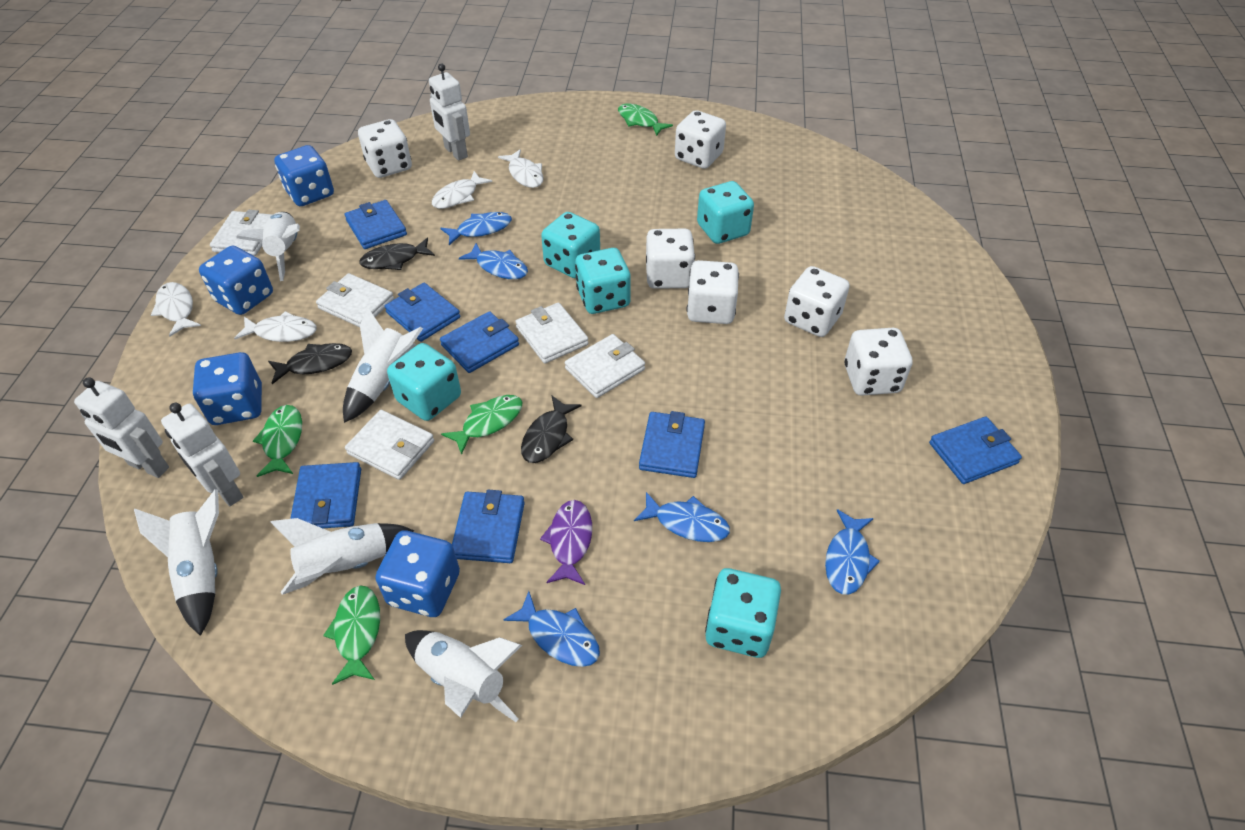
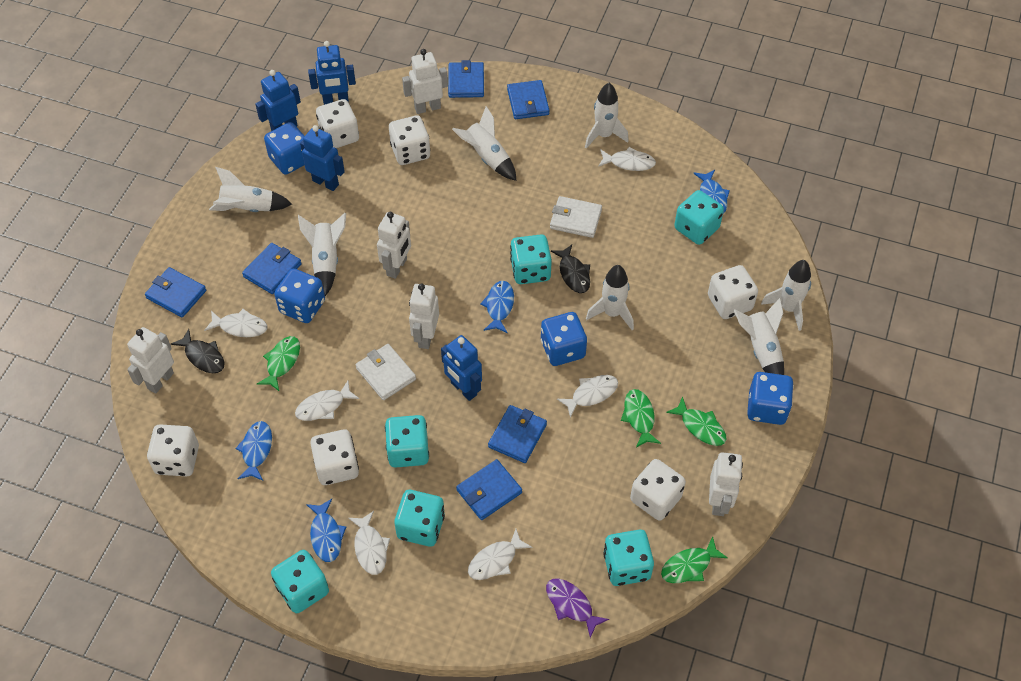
black fish: 3 -> 2
blue fish: 5 -> 4
blue robot: 0 -> 4
blue wallet: 7 -> 6
turquoise dice: 5 -> 6
white fish: 4 -> 6
white robot: 3 -> 5
white rocket: 5 -> 7
white wallet: 5 -> 2

